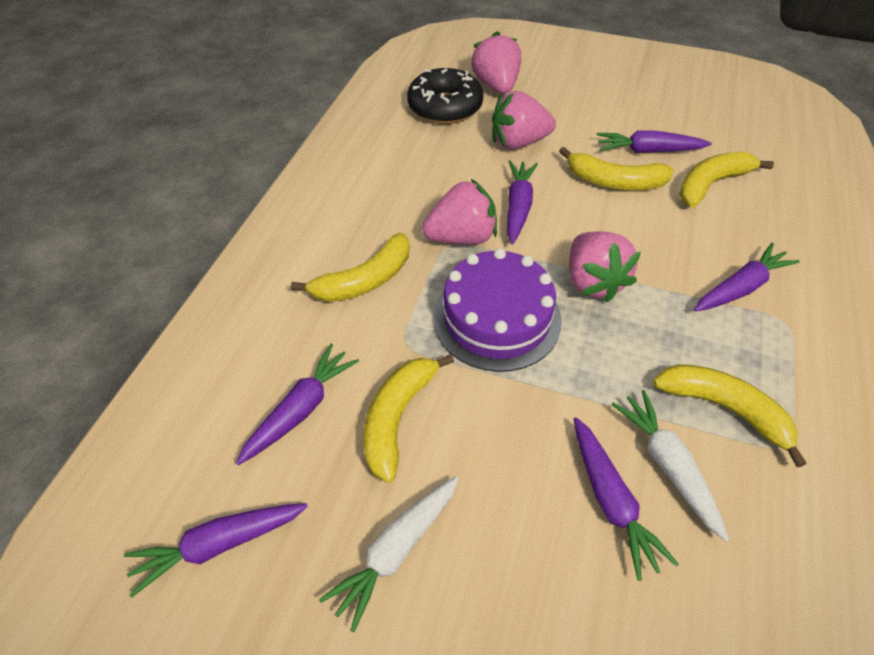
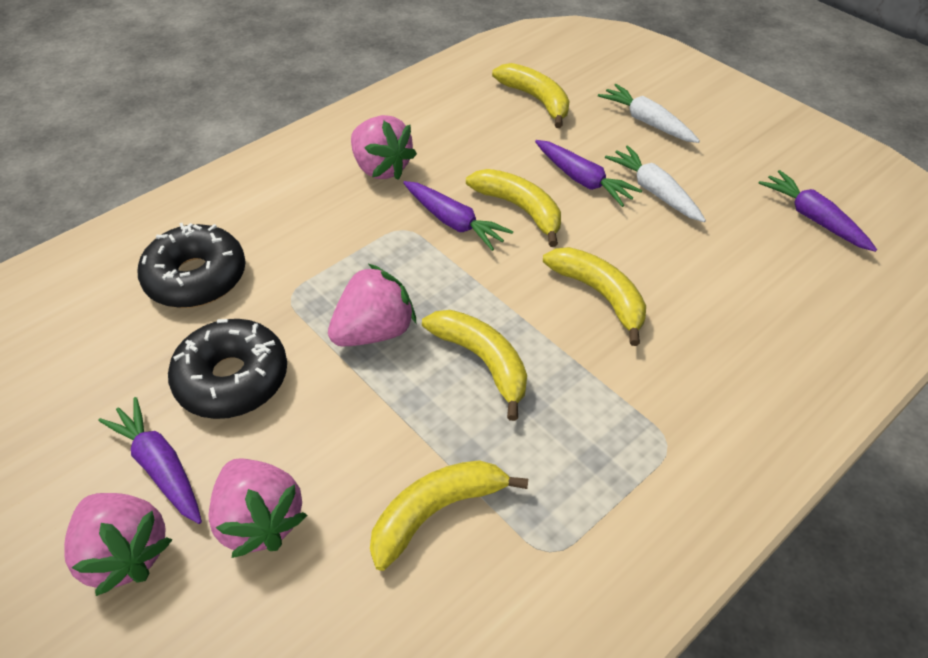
black donut: 1 -> 2
purple cake: 1 -> 0
purple carrot: 6 -> 4

